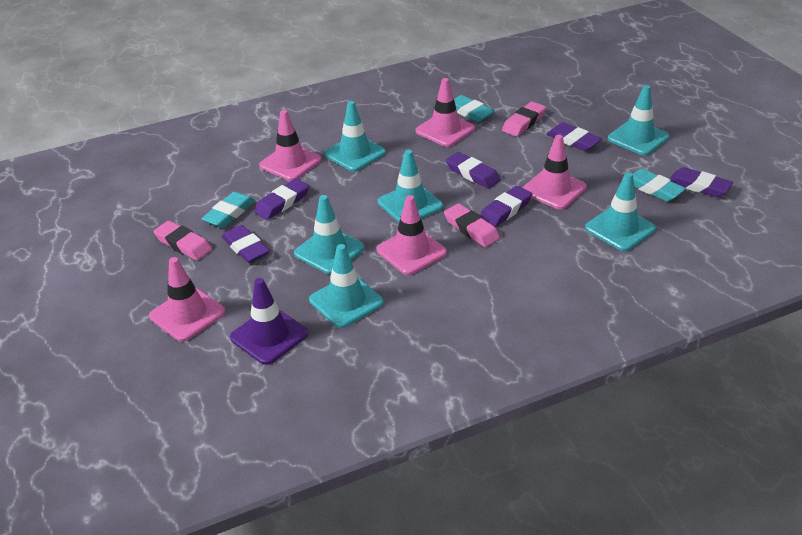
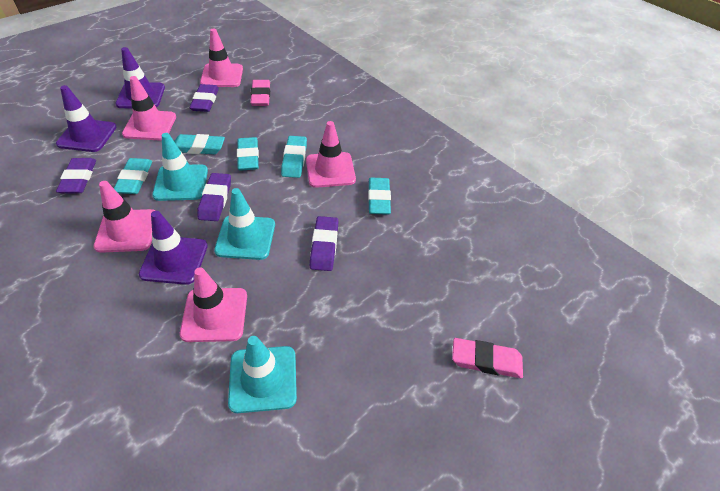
pink eraser: 3 -> 2
purple eraser: 6 -> 4
purple traffic cone: 1 -> 3
turquoise eraser: 3 -> 5
turquoise traffic cone: 6 -> 3

